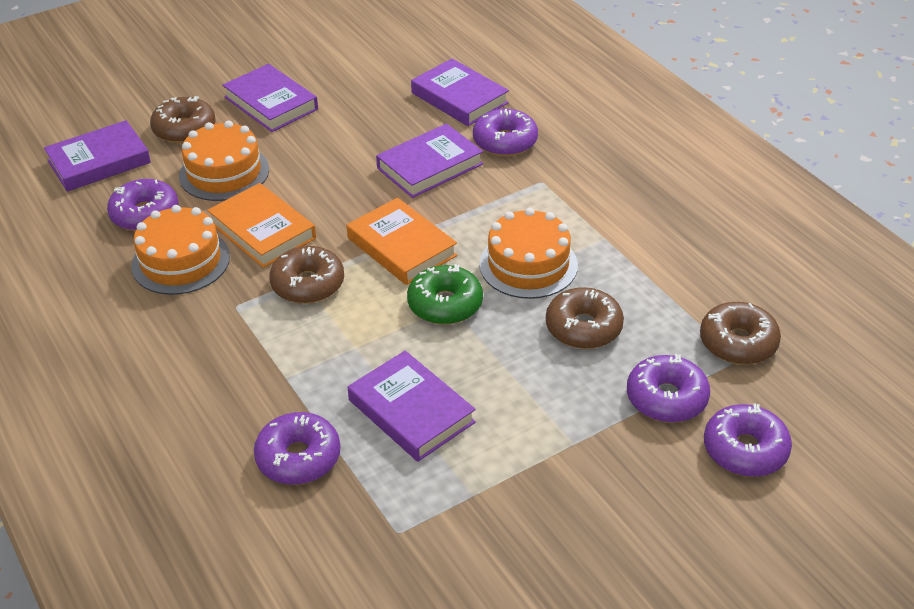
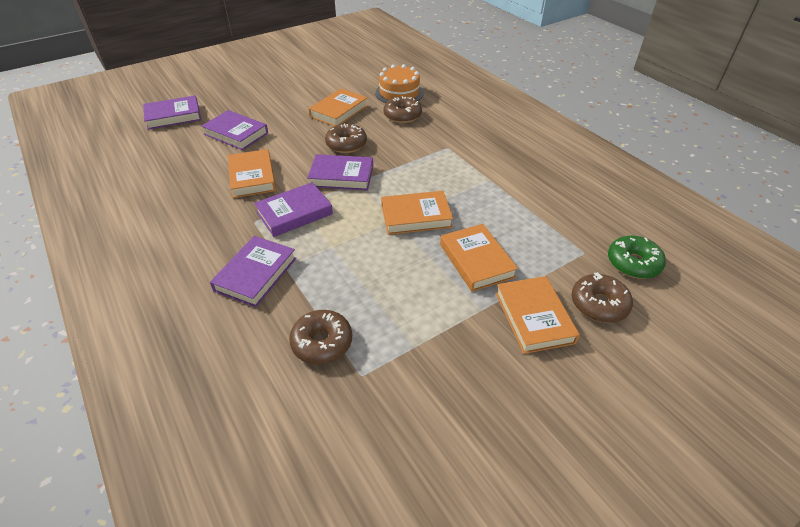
orange book: 2 -> 5
orange cake: 3 -> 1
purple donut: 5 -> 0

